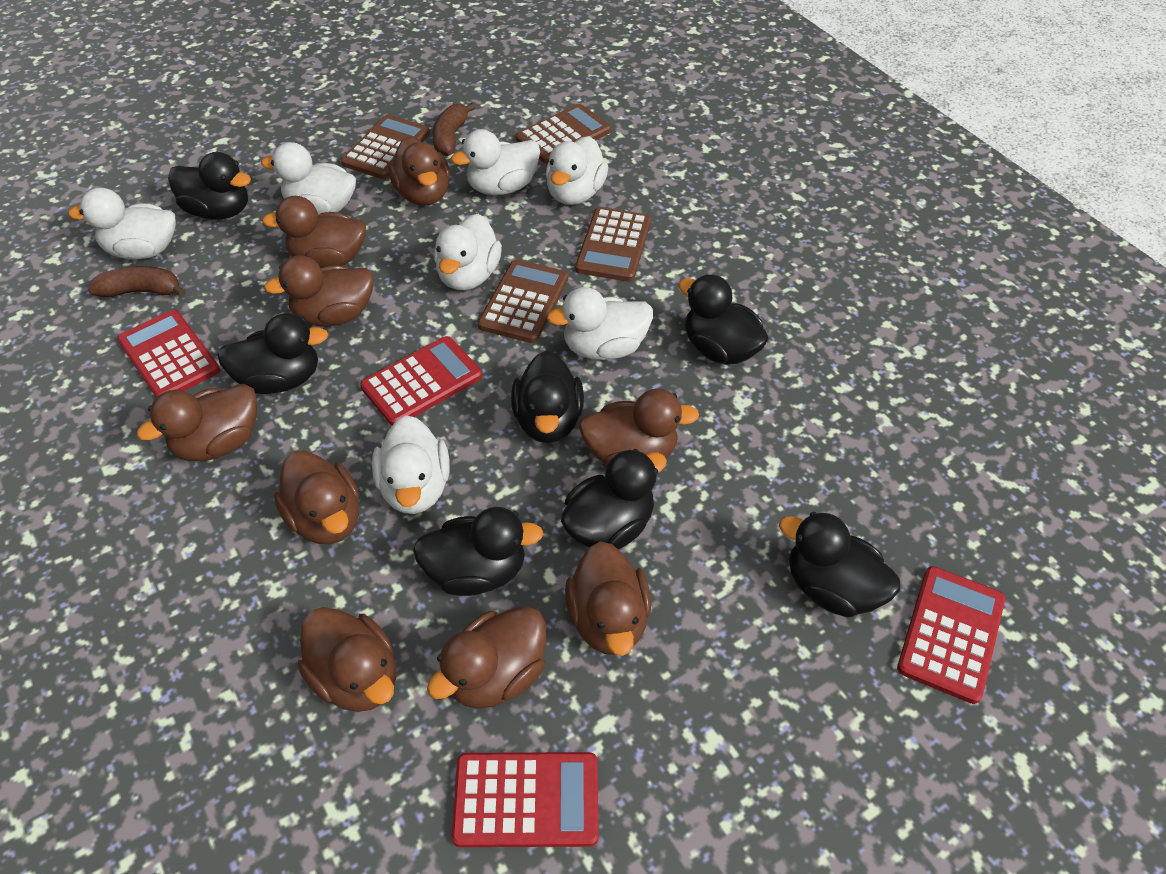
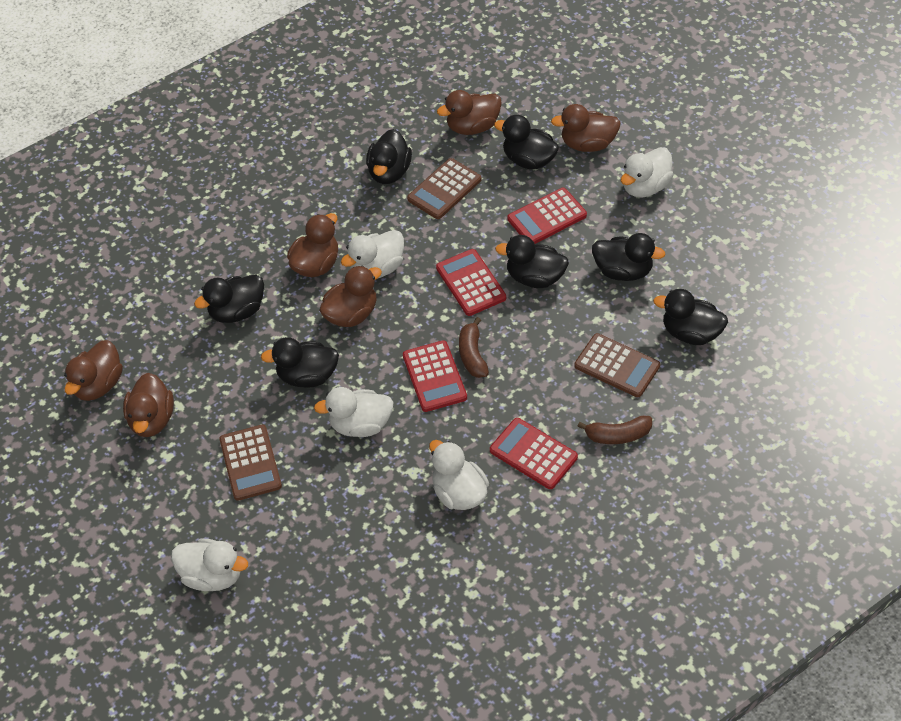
brown calculator: 4 -> 3
brown duck: 9 -> 6
white duck: 7 -> 5

